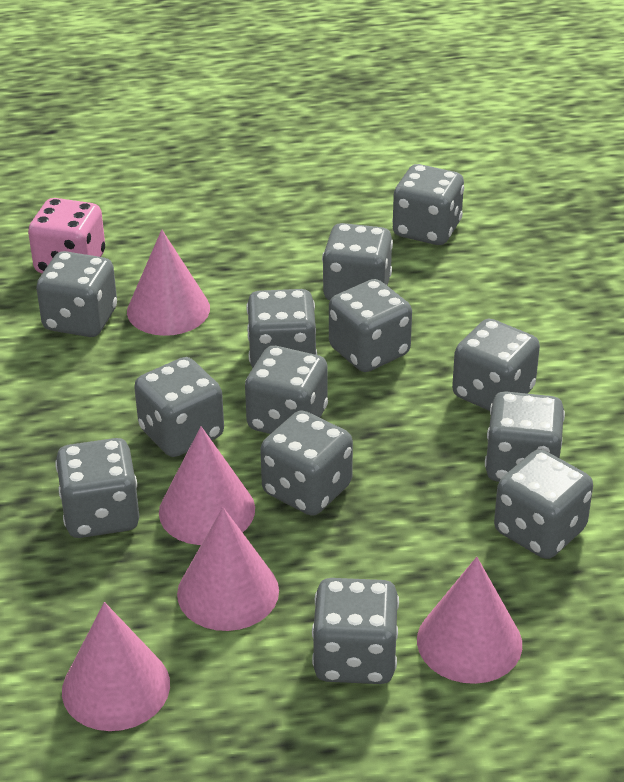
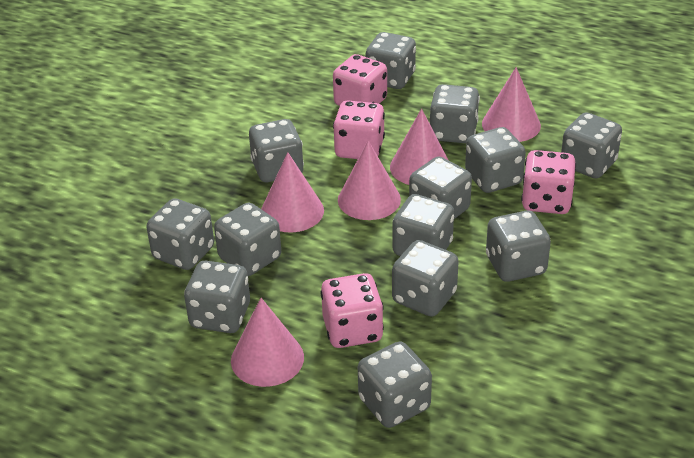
pink dice: 1 -> 4

